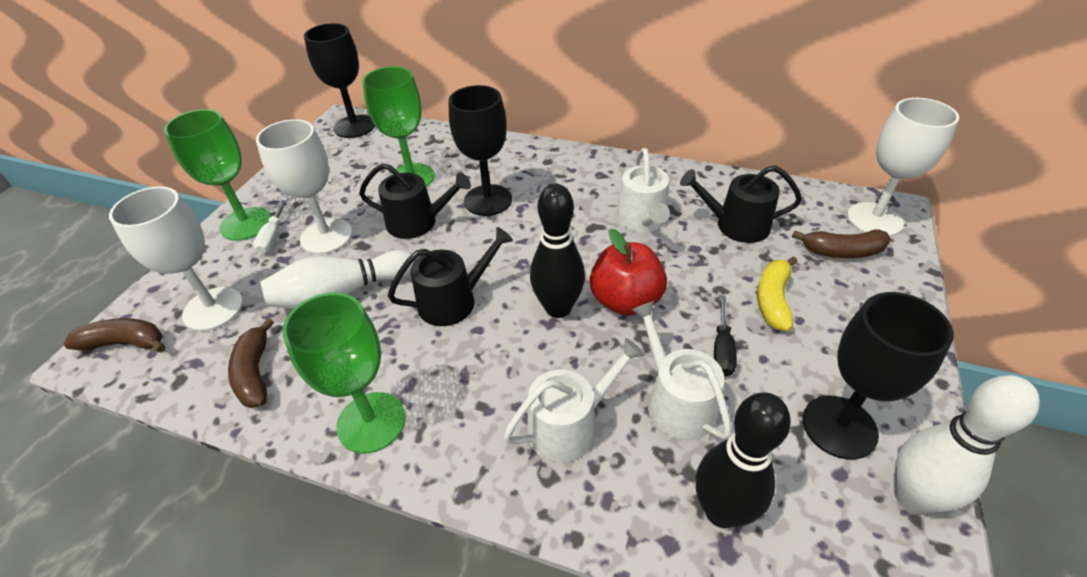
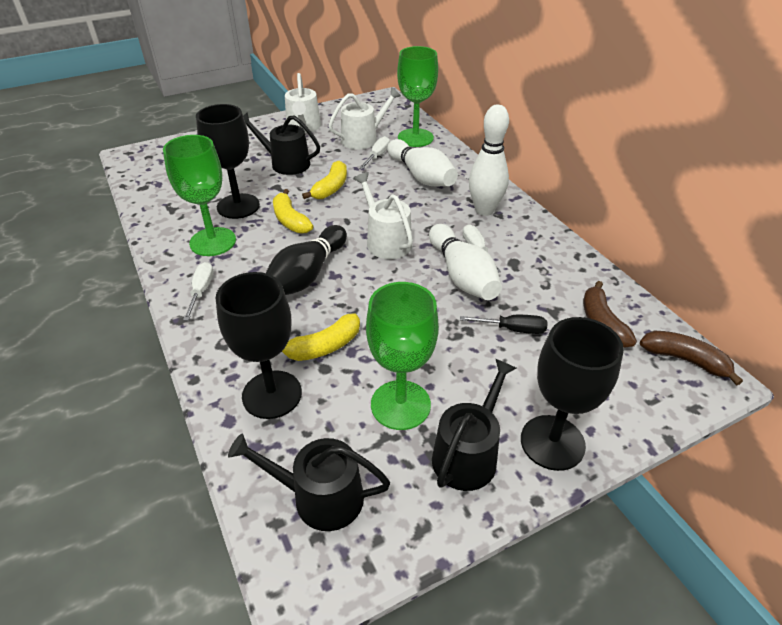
black bowling pin: 2 -> 1
brown banana: 3 -> 2
red apple: 1 -> 0
white bowling pin: 2 -> 3
white goblet: 3 -> 0
white screwdriver: 1 -> 3
yellow banana: 1 -> 3

